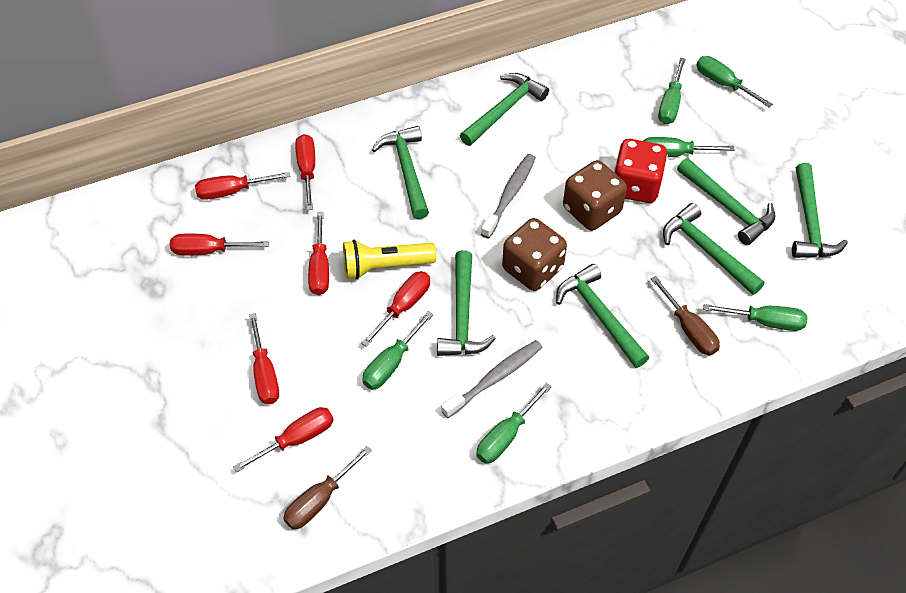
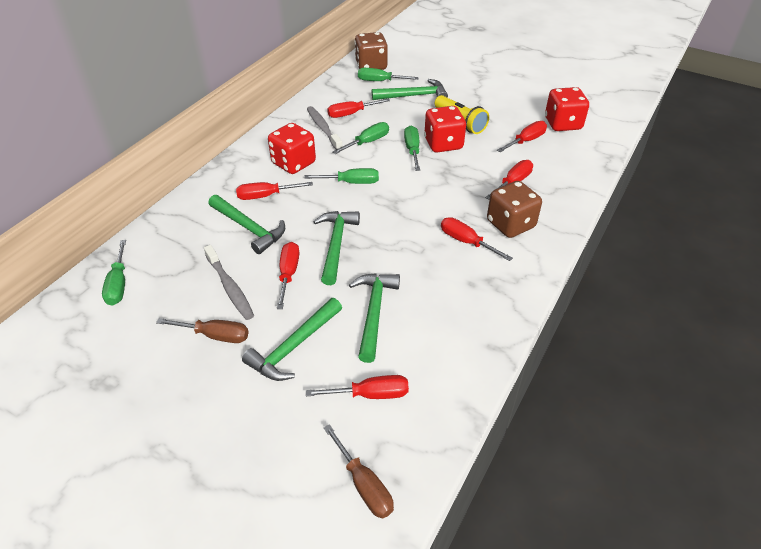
green hammer: 7 -> 5
green screwdriver: 6 -> 5
red dice: 1 -> 3

